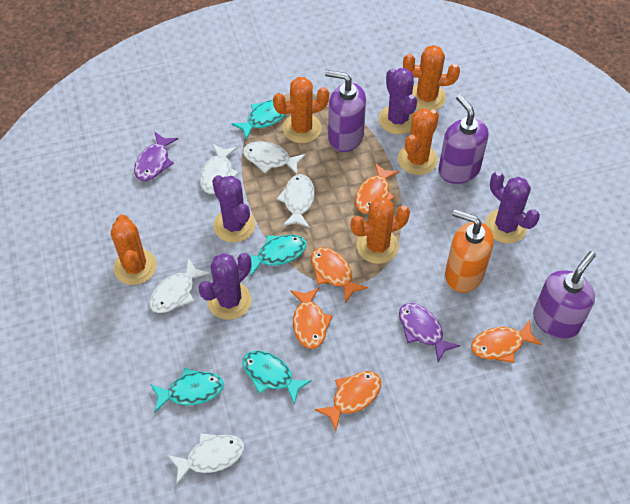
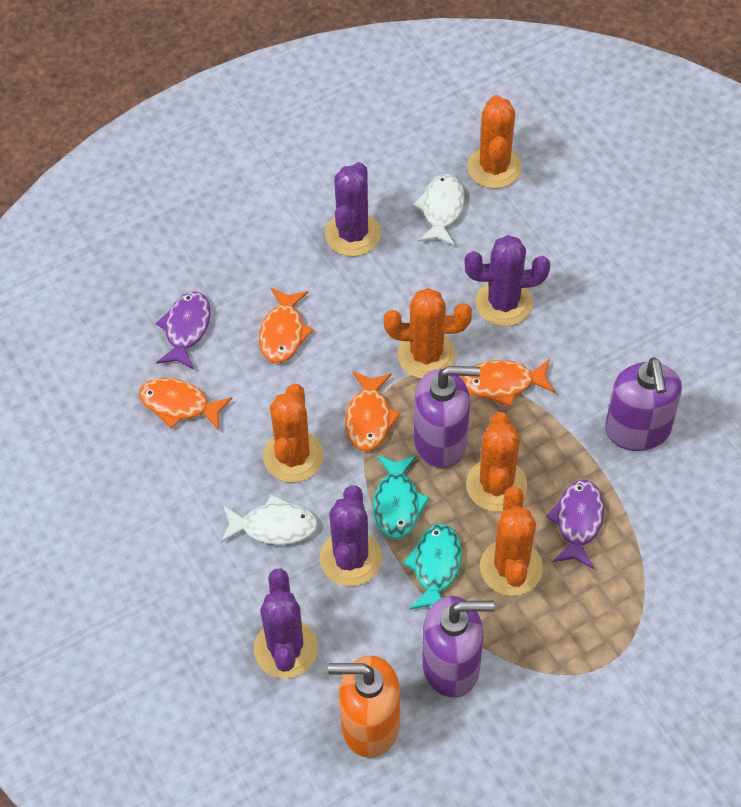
orange fish: 5 -> 4
turquoise fish: 4 -> 2
white fish: 5 -> 2

